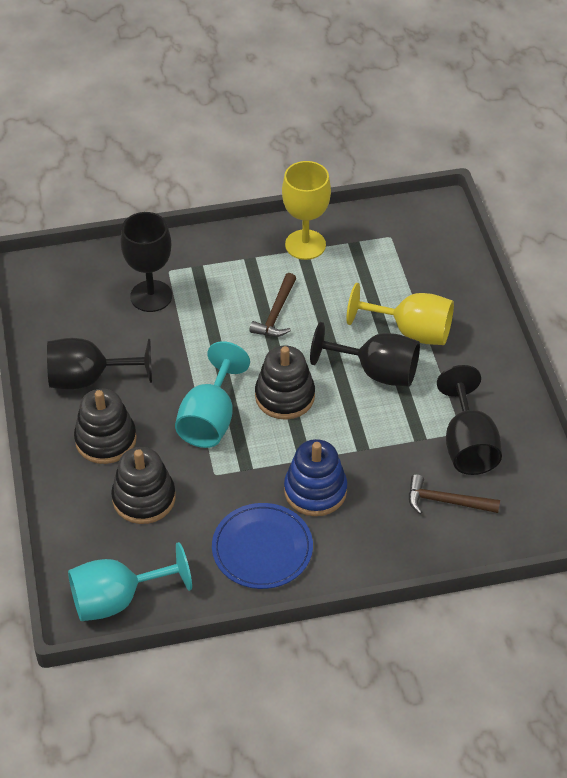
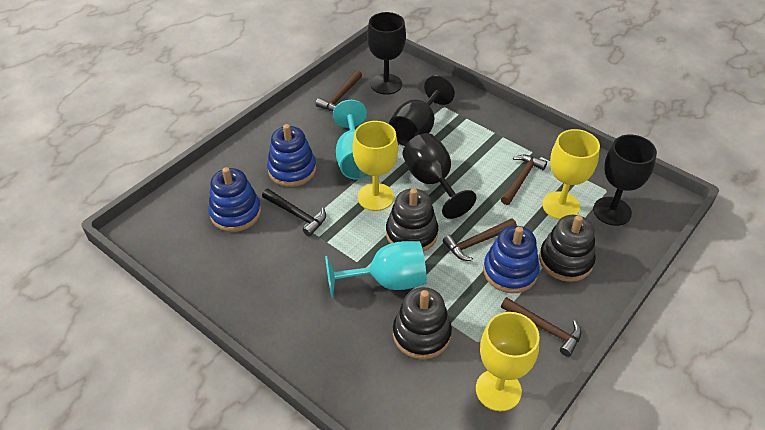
black hammer: 0 -> 1
blue plate: 1 -> 0
blue stacking toy: 1 -> 3
brown hammer: 2 -> 4
yellow goblet: 2 -> 3

